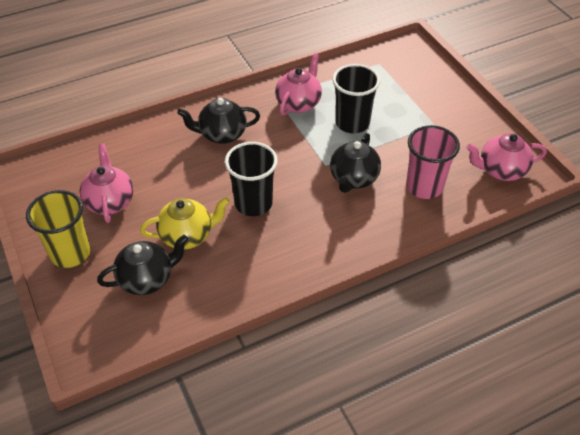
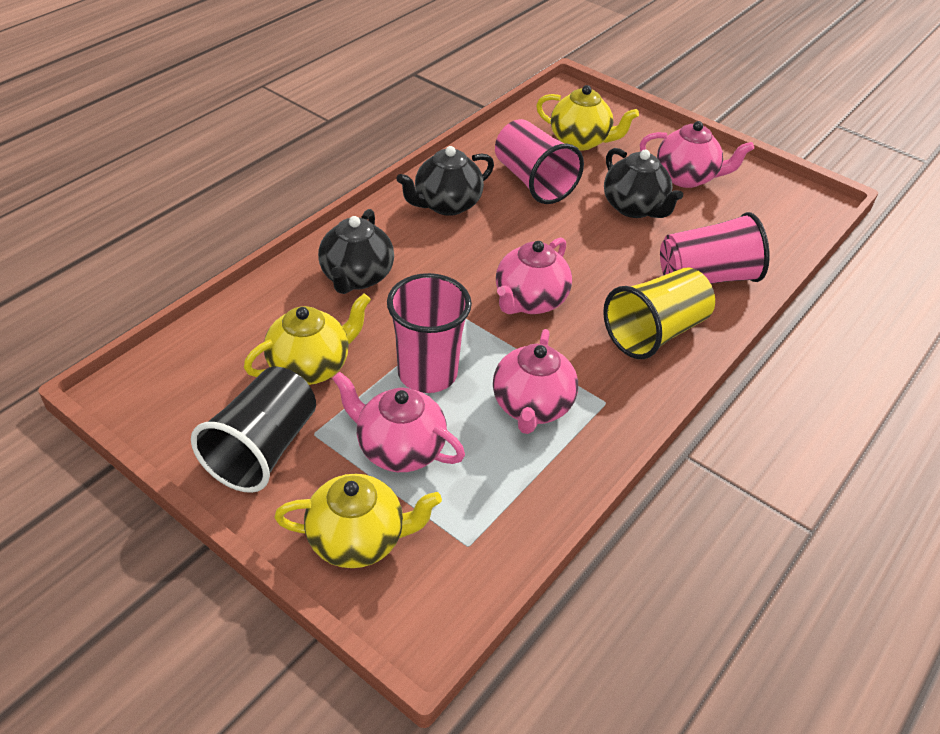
black cup: 2 -> 1
pink cup: 1 -> 3
pink teapot: 3 -> 4
yellow teapot: 1 -> 3

